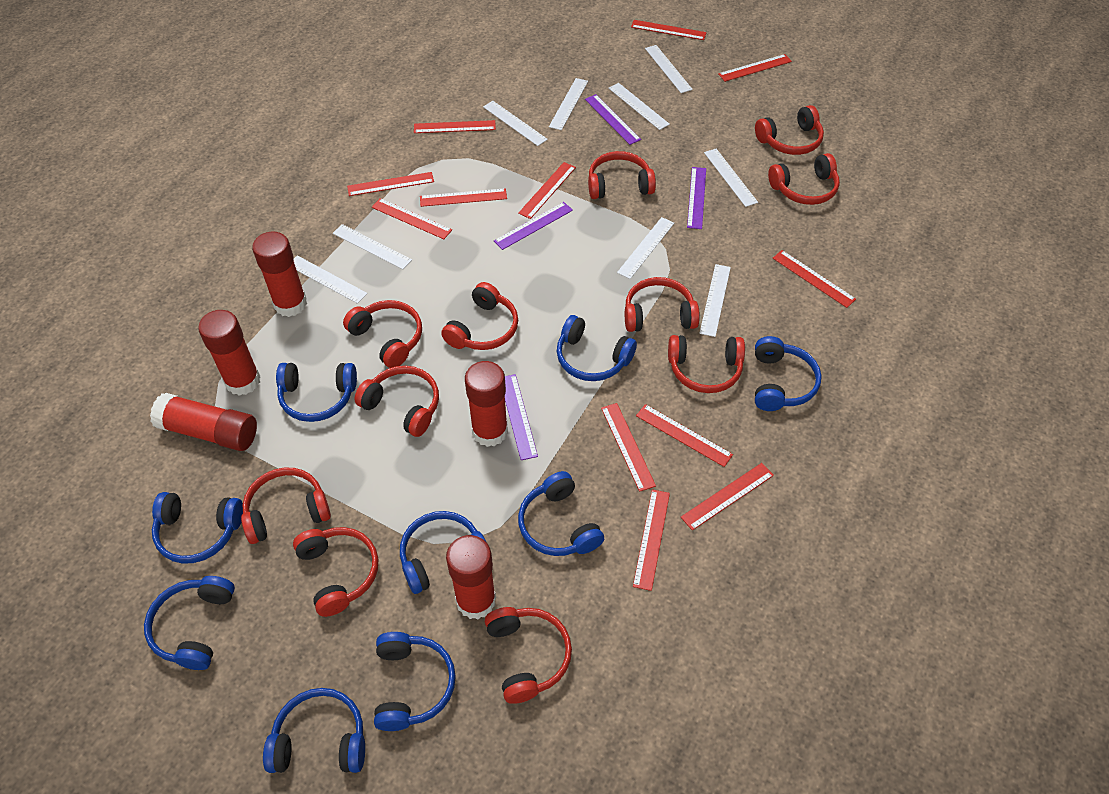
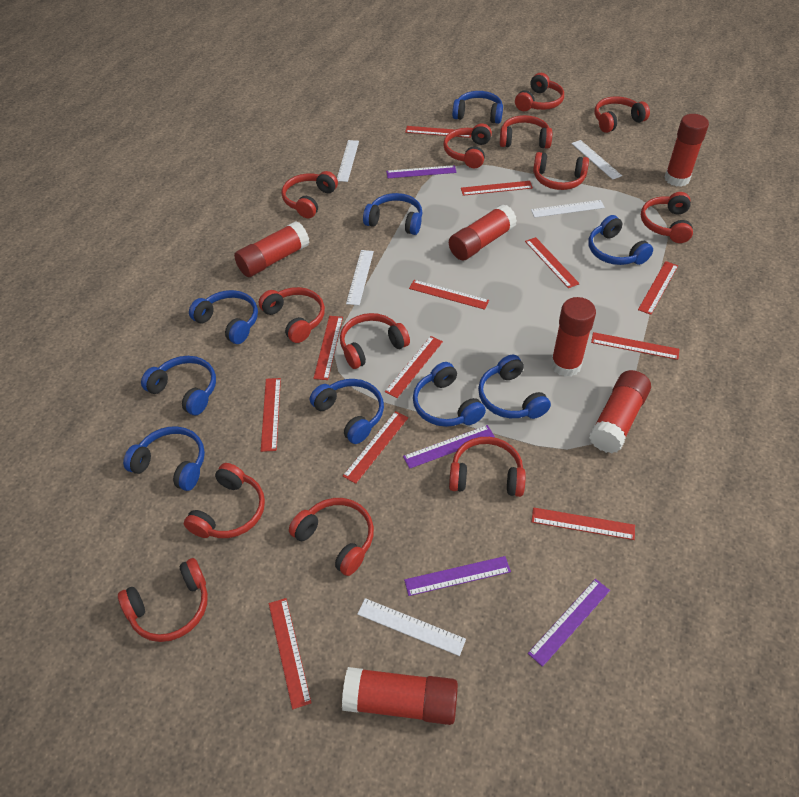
red glue stick: 5 -> 6
red headphones: 11 -> 13
white ruler: 9 -> 5

